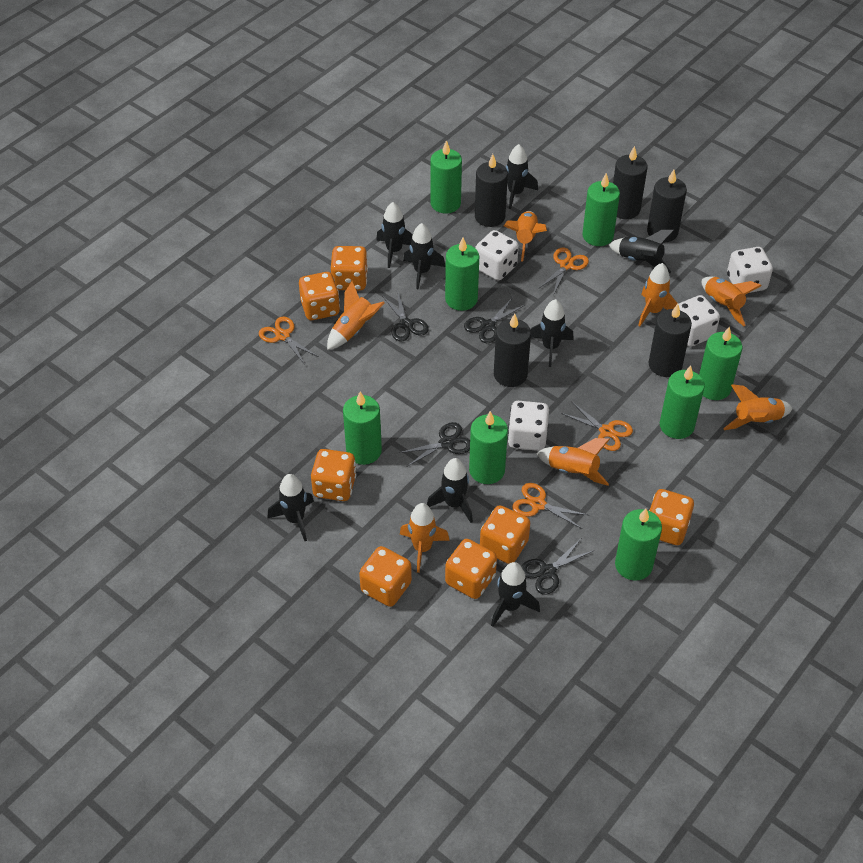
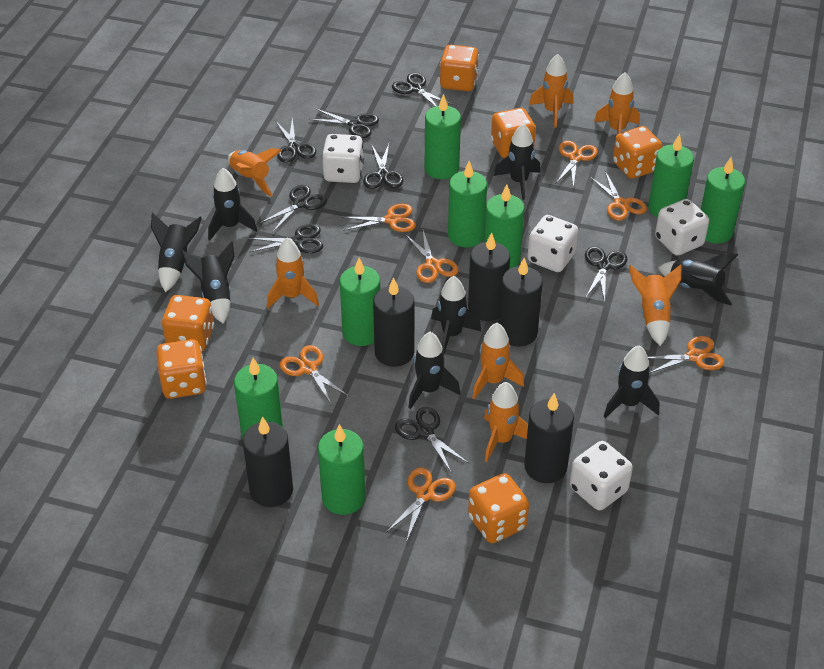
black scissors: 4 -> 8
orange dice: 7 -> 6
orange scissors: 4 -> 7

